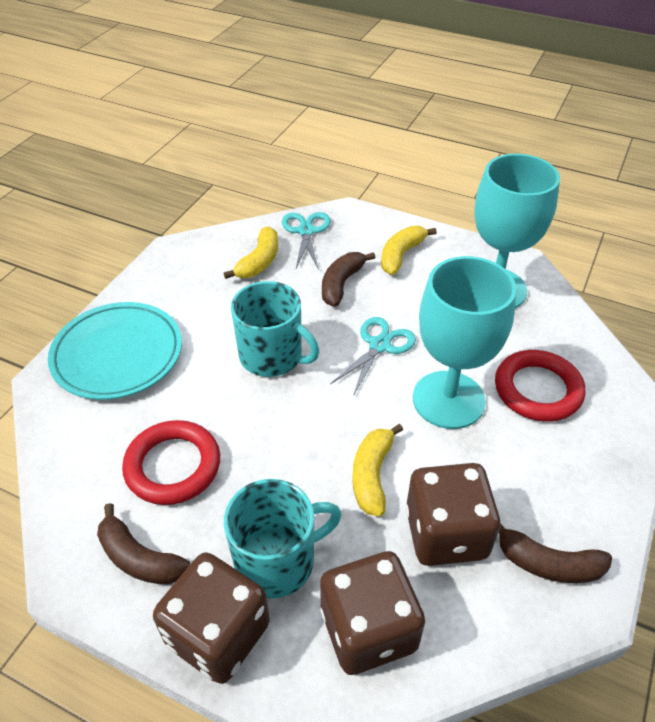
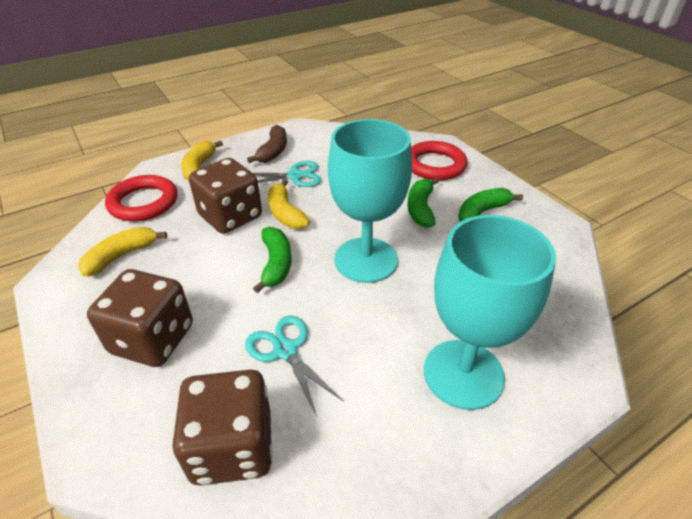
brown banana: 3 -> 1
green banana: 0 -> 3
turquoise mug: 2 -> 0
turquoise plate: 1 -> 0

